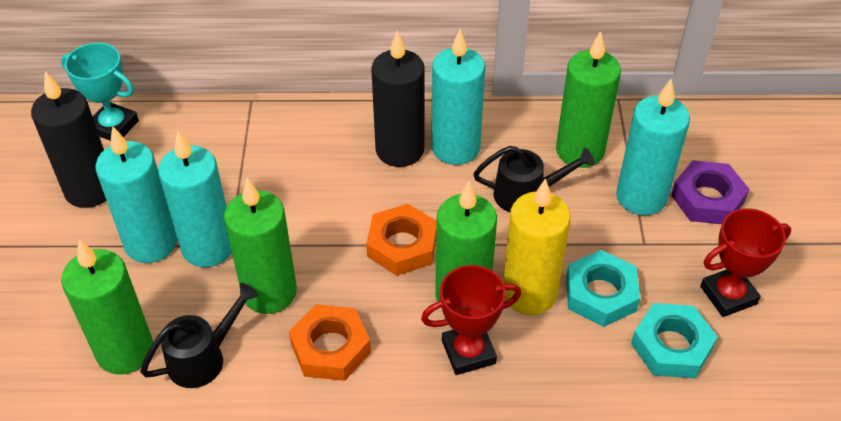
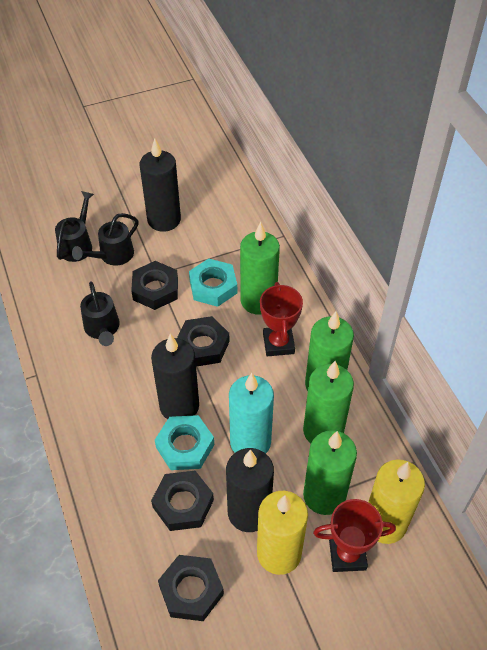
black candle: 2 -> 3
black nut: 0 -> 4
black watering can: 2 -> 3
orange nut: 2 -> 0
purple nut: 1 -> 0
turquoise candle: 4 -> 1
turquoise trophy: 1 -> 0
yellow candle: 1 -> 2

